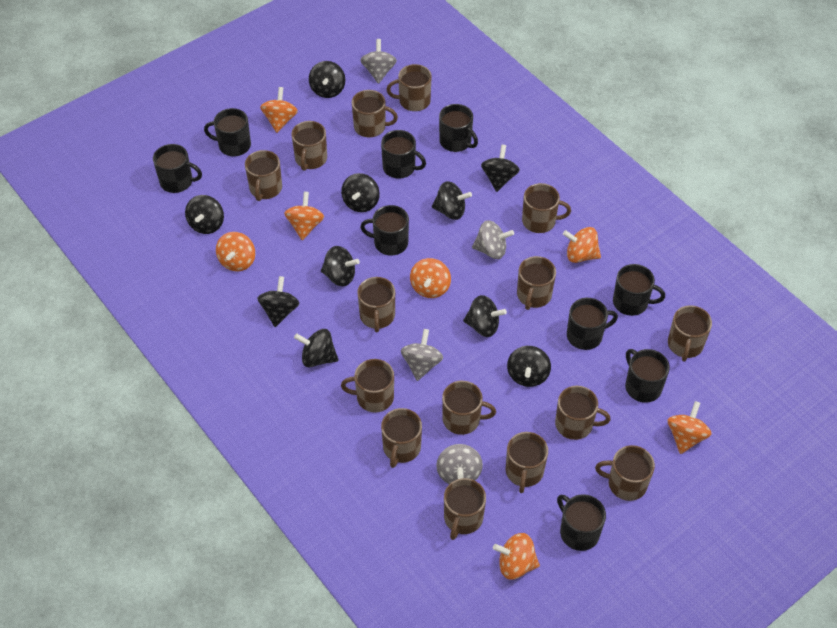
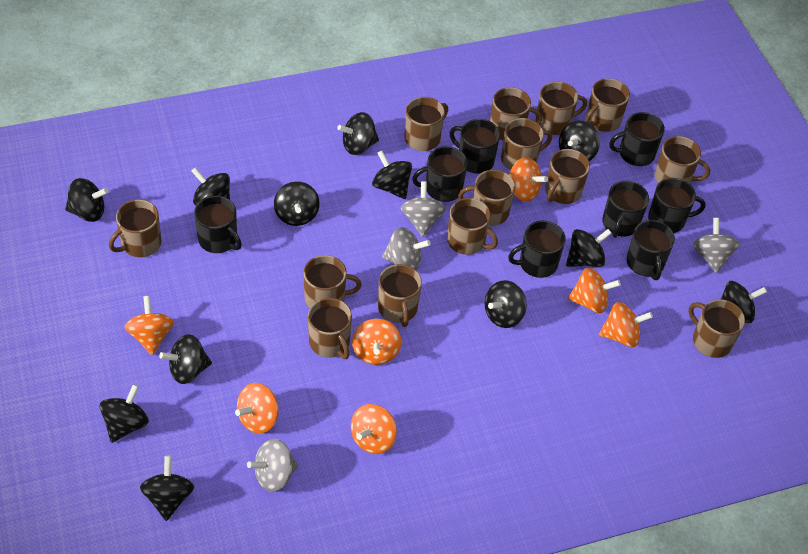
black mug: 9 -> 8
black spinning top: 10 -> 12
brown mug: 15 -> 14

